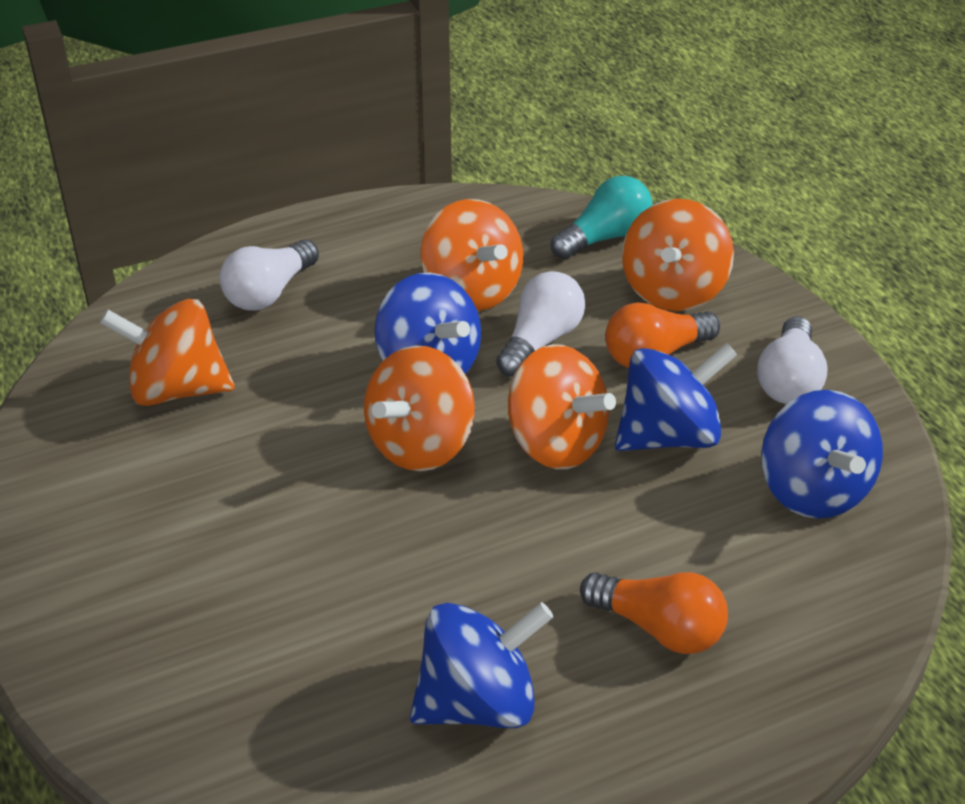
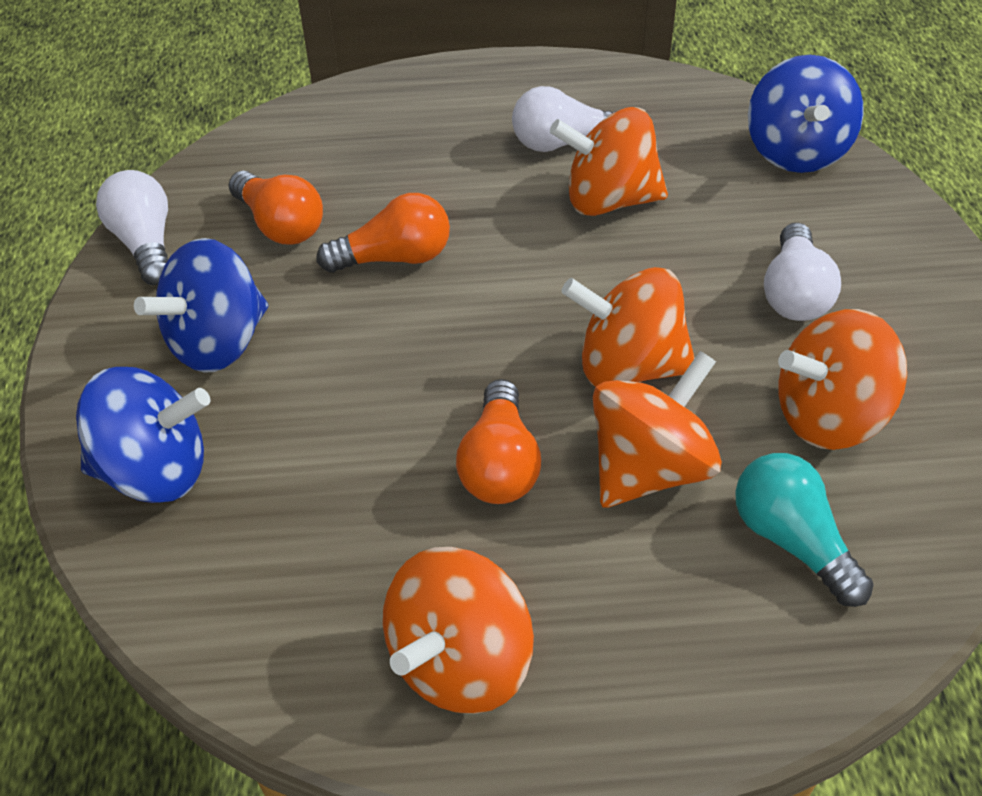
blue spinning top: 4 -> 3
orange light bulb: 2 -> 3

